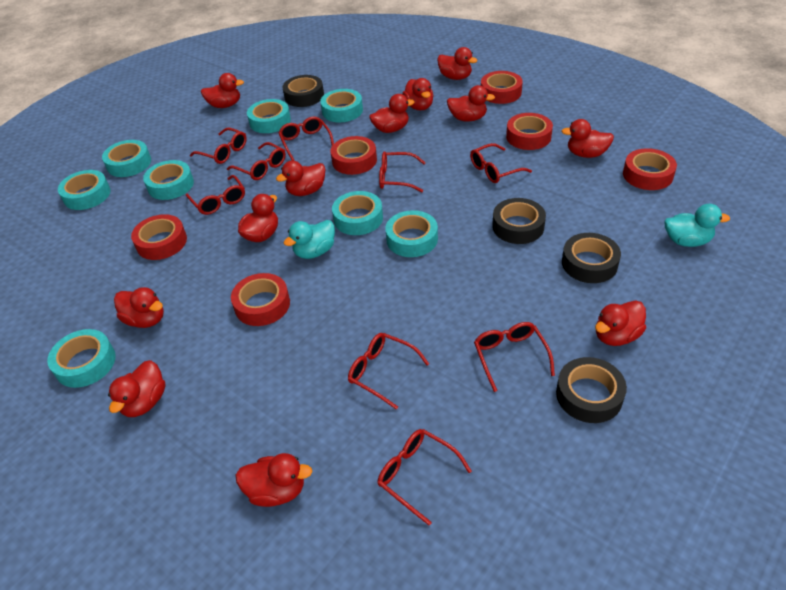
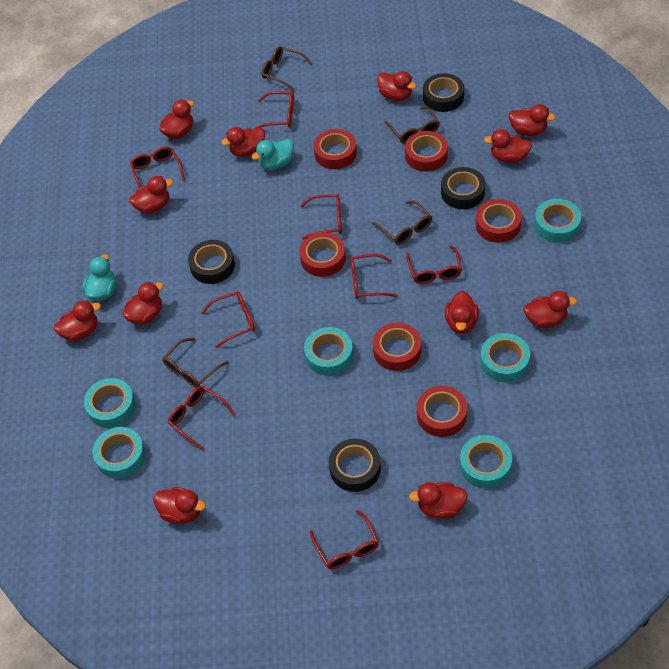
brown glasses: 0 -> 4
red glasses: 9 -> 8
turquoise tape: 8 -> 6

